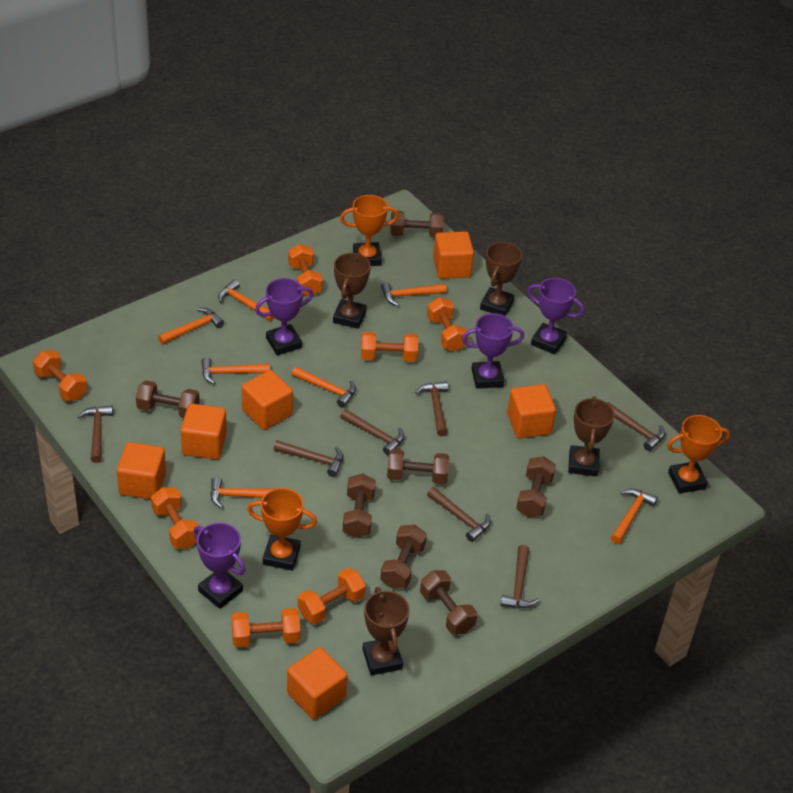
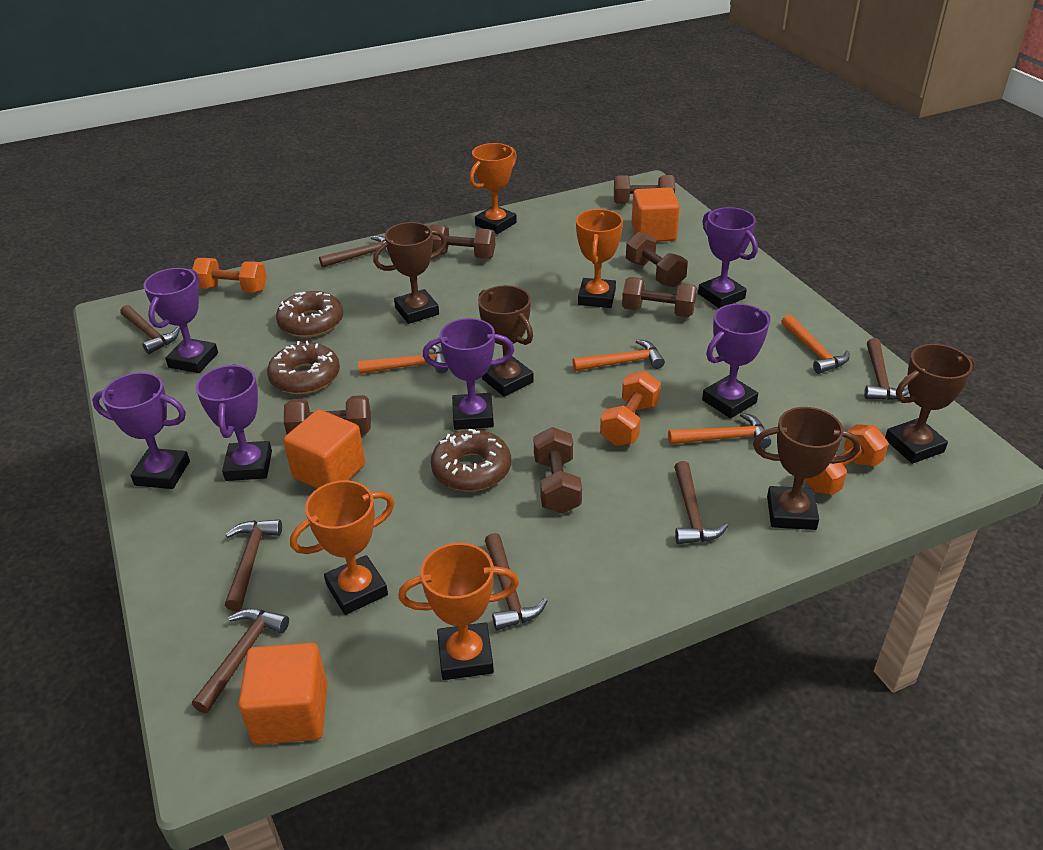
brown donut: 0 -> 3
brown dumbbell: 7 -> 6
orange cube: 6 -> 3
orange dumbbell: 7 -> 3
orange hammer: 7 -> 4
orange trophy: 3 -> 4
purple trophy: 4 -> 6

